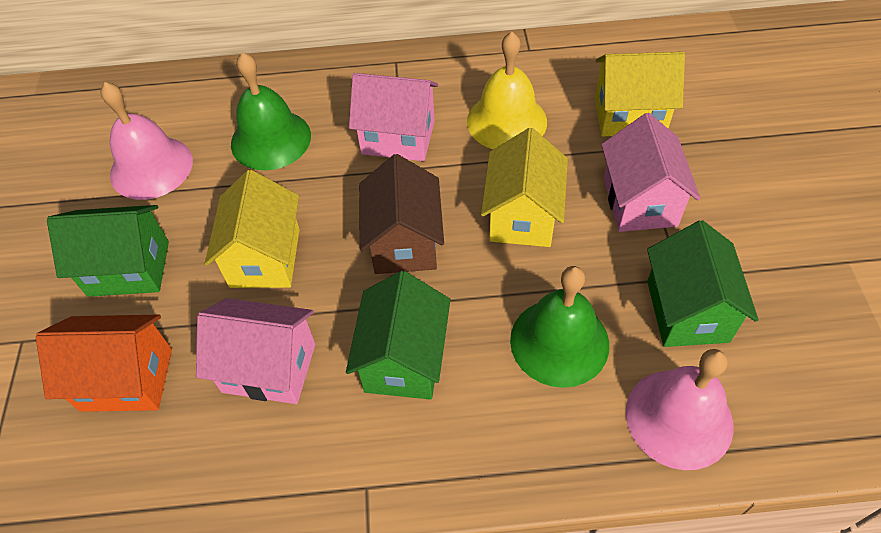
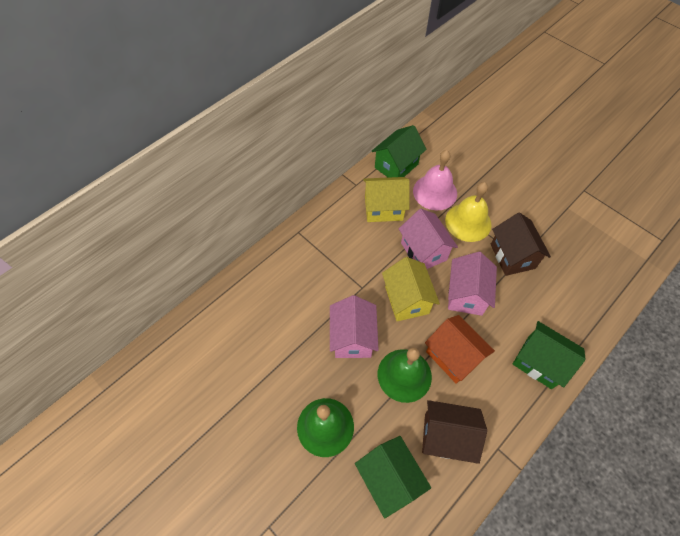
brown house: 1 -> 2
pink bell: 2 -> 1
yellow house: 3 -> 2

